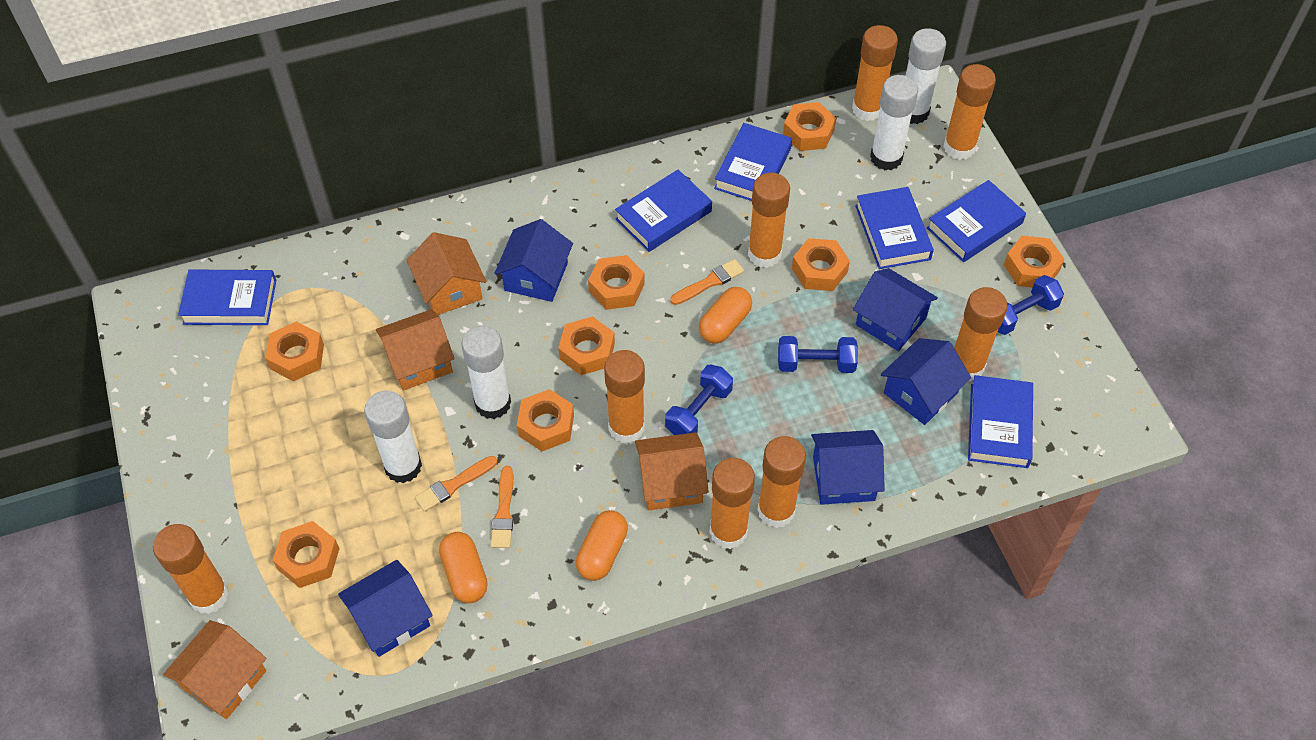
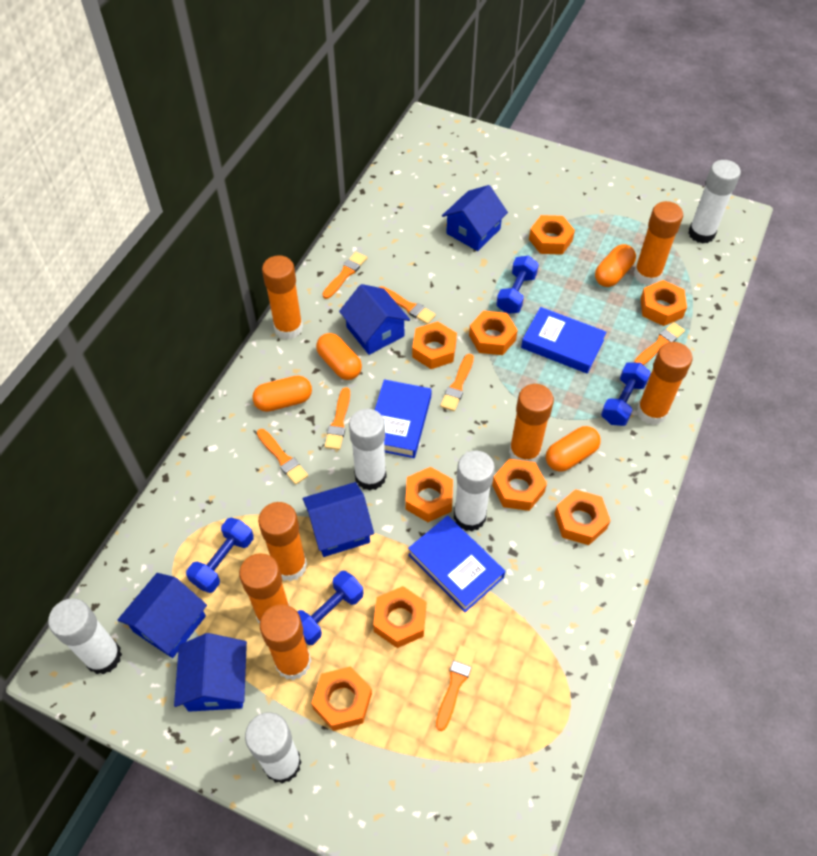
blue book: 6 -> 3
blue dumbbell: 3 -> 4
orange brush: 3 -> 7
orange capsule: 3 -> 4
orange glue stick: 8 -> 7
orange house: 4 -> 0
orange nut: 8 -> 9
white glue stick: 4 -> 5

